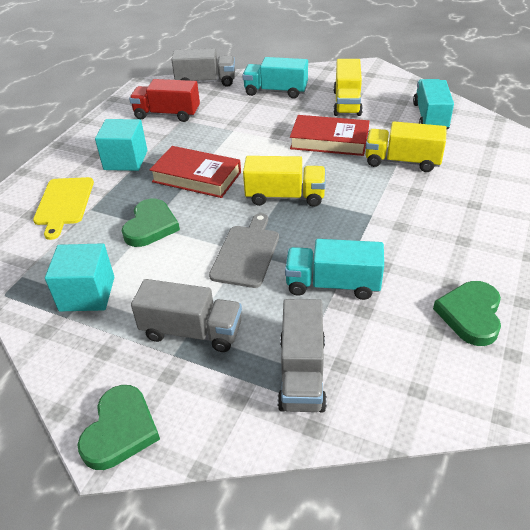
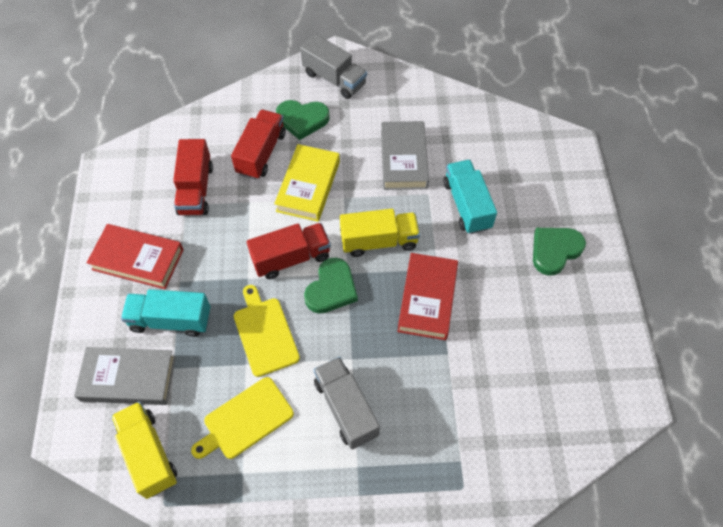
grey book: 0 -> 2
grey cutting board: 1 -> 0
grey truck: 3 -> 2
red truck: 1 -> 3
turquoise cube: 2 -> 0
turquoise truck: 3 -> 2
yellow book: 0 -> 1
yellow cutting board: 1 -> 2
yellow truck: 3 -> 2

